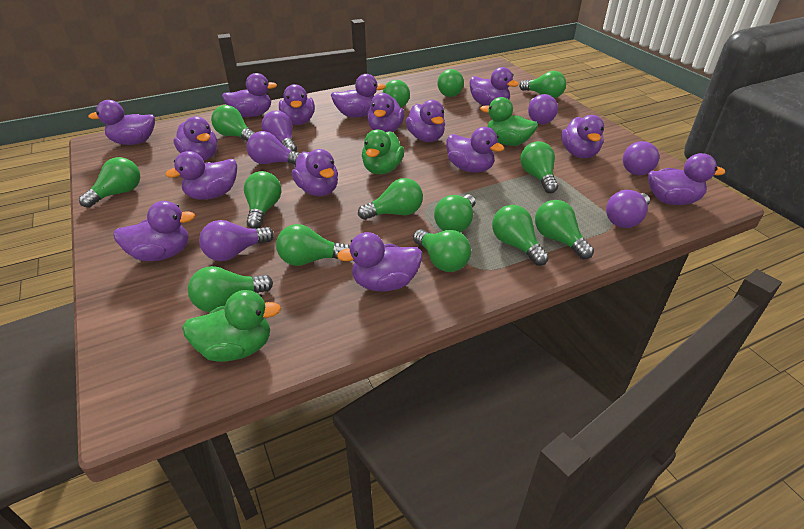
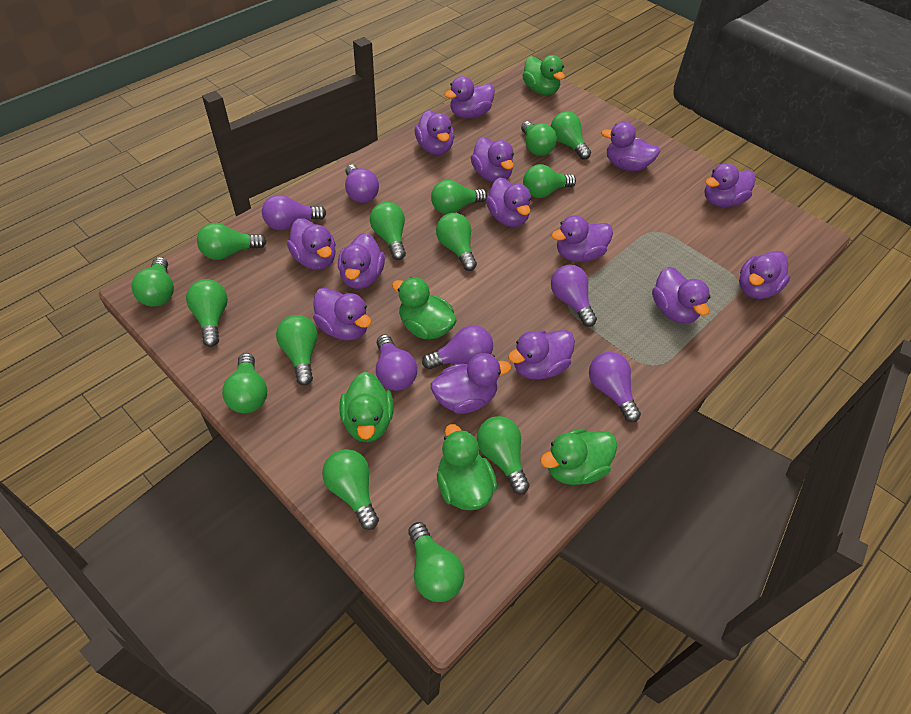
green duck: 3 -> 5
purple duck: 15 -> 14

